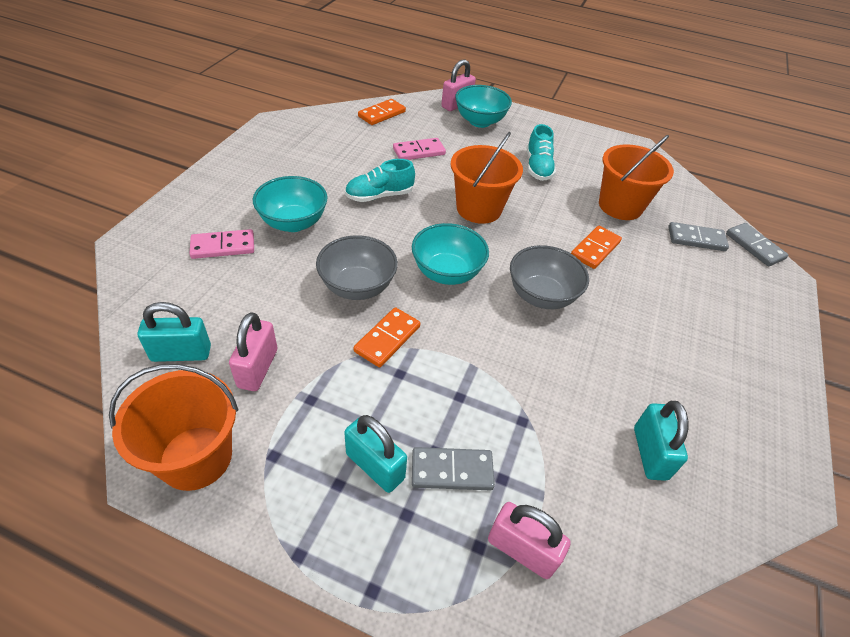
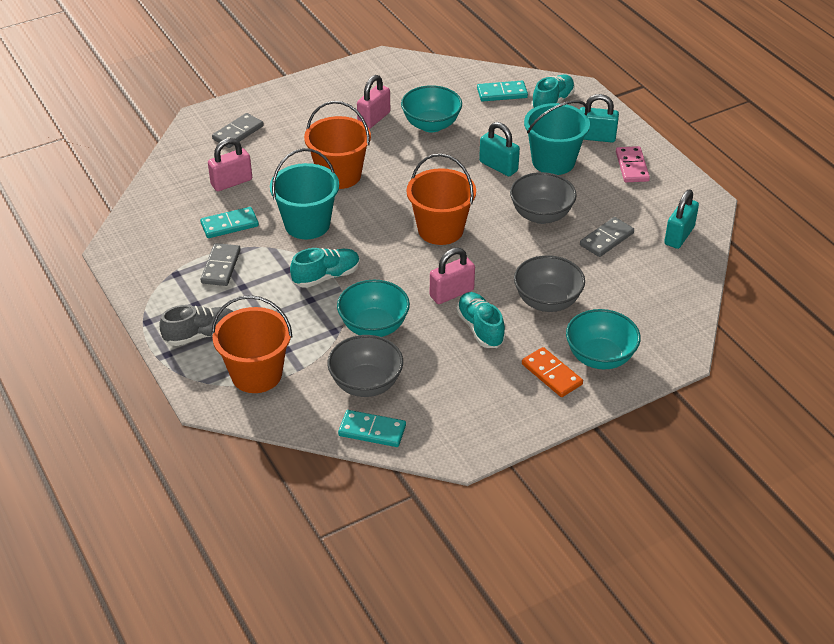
grey bowl: 2 -> 3
grey shoe: 0 -> 1
orange domino: 3 -> 1
pink domino: 2 -> 1
turquoise bucket: 0 -> 2
turquoise domino: 0 -> 3
turquoise shoe: 2 -> 3

